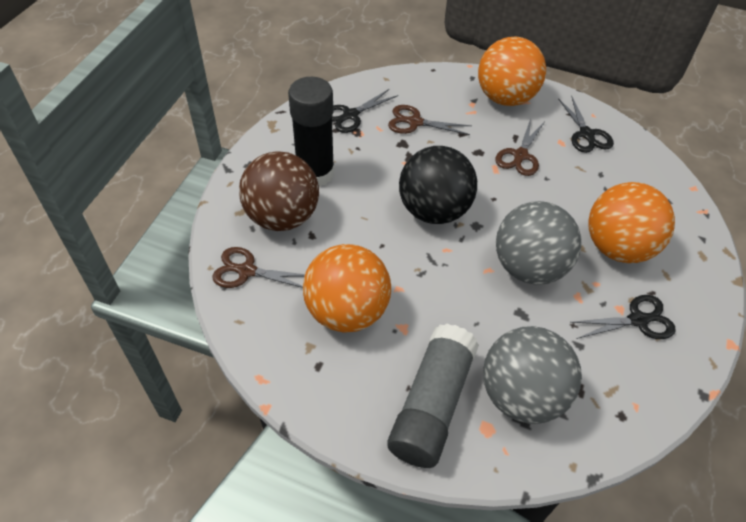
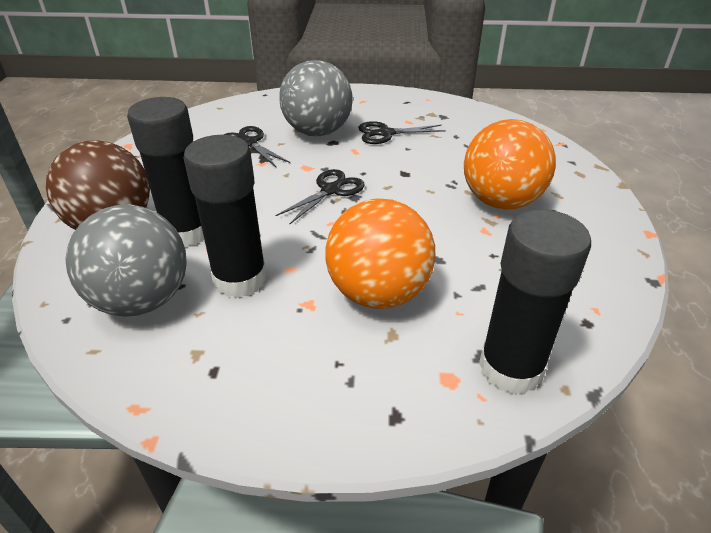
black ball: 1 -> 0
black glue stick: 1 -> 3
brown scissors: 3 -> 0
grey glue stick: 1 -> 0
orange ball: 3 -> 2

